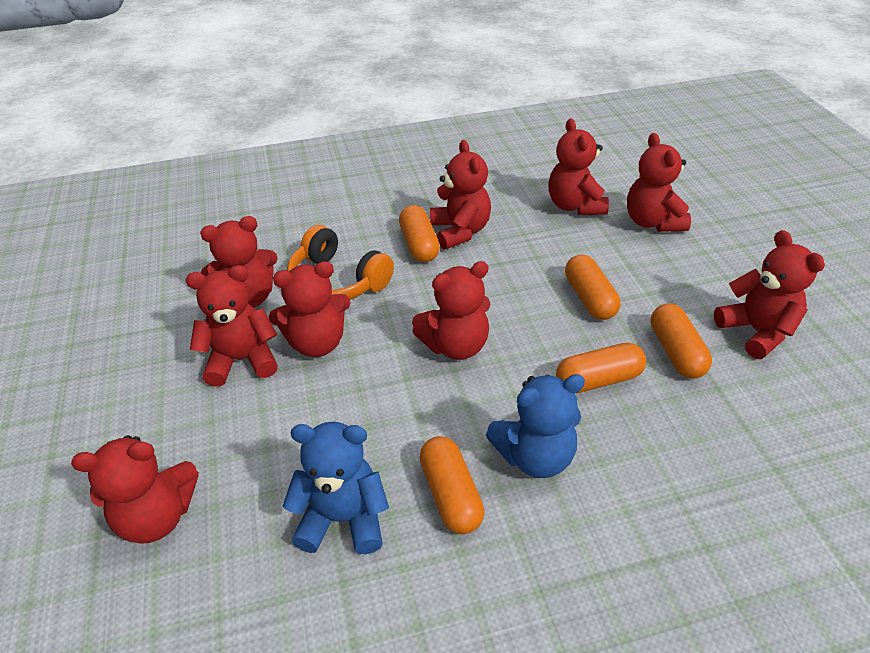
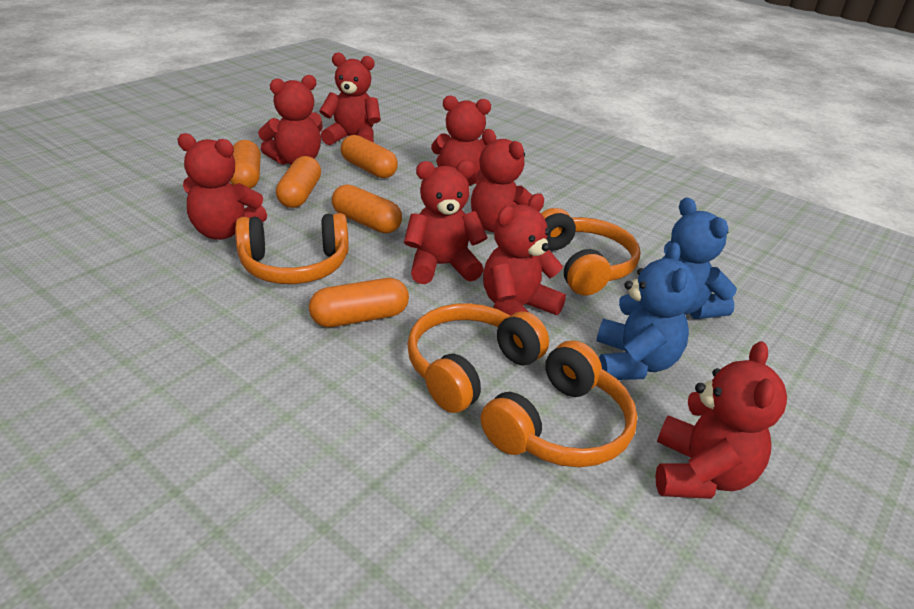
orange headphones: 1 -> 4
red teddy bear: 9 -> 8

